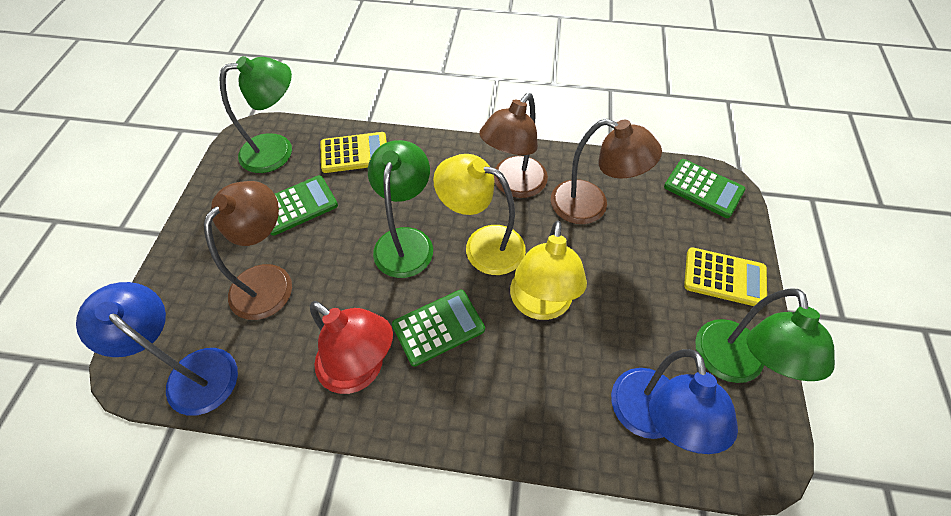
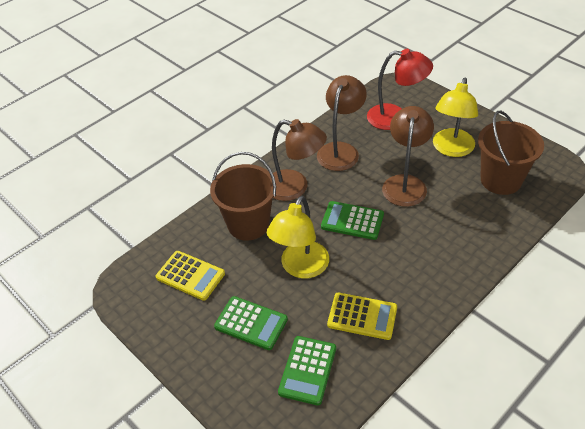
blue lamp: 2 -> 0
brown bucket: 0 -> 2
green lamp: 3 -> 0

